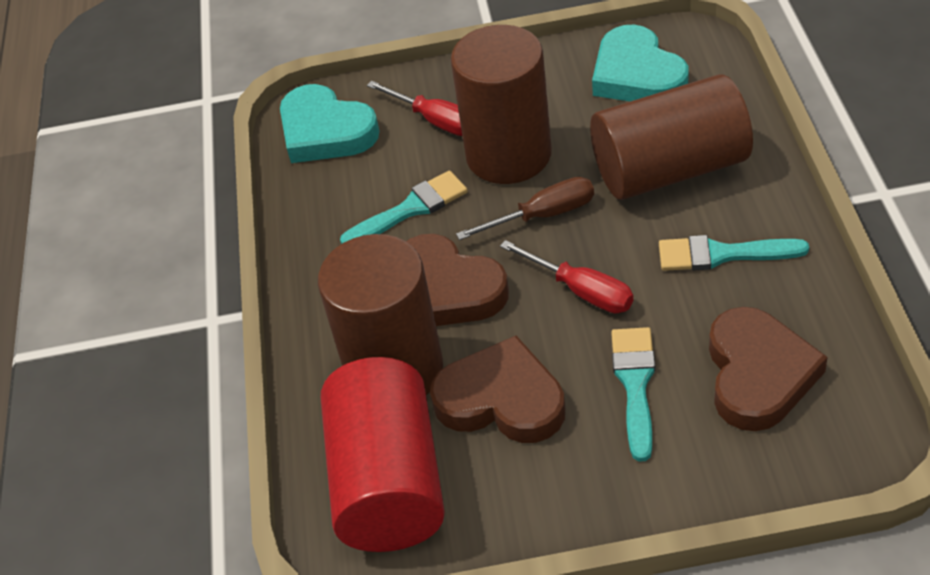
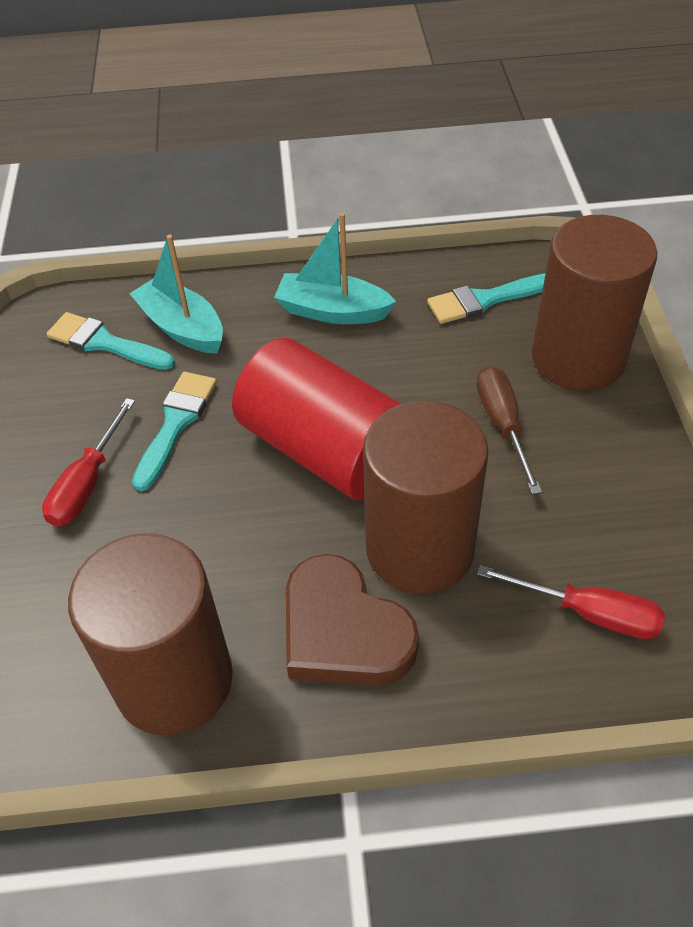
brown heart: 3 -> 1
turquoise boat: 0 -> 2
turquoise heart: 2 -> 0

